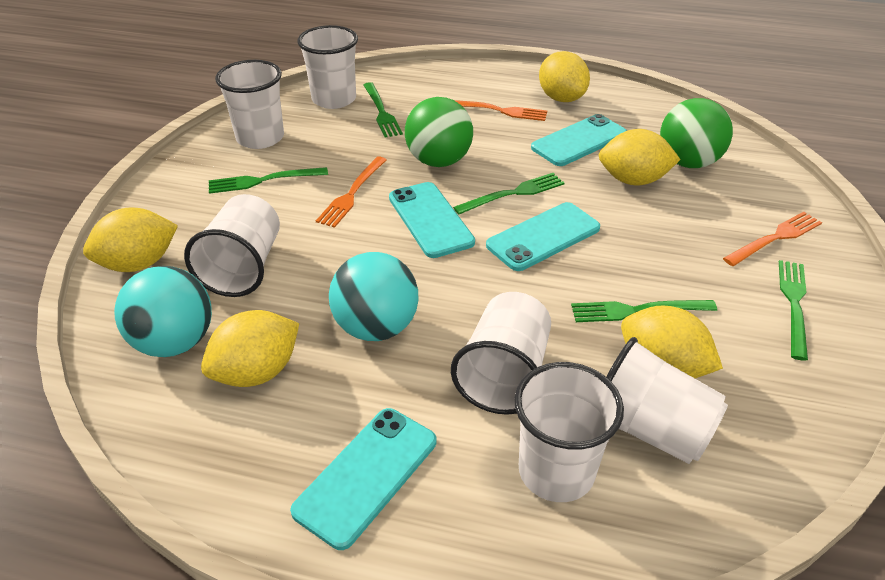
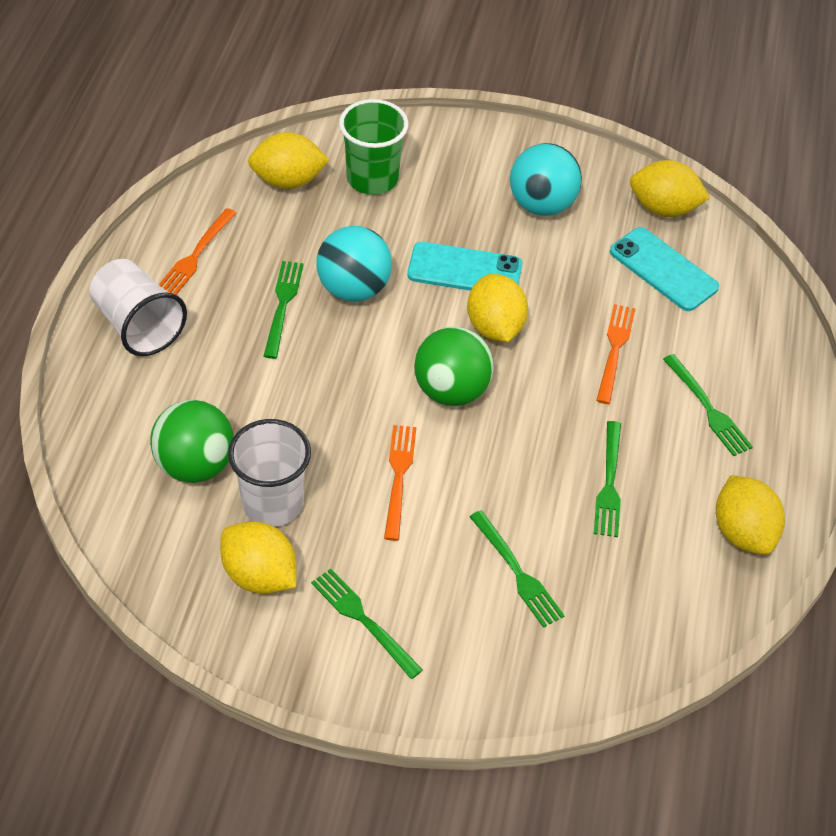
green cup: 0 -> 1
turquoise phone: 4 -> 2
white cup: 6 -> 2

